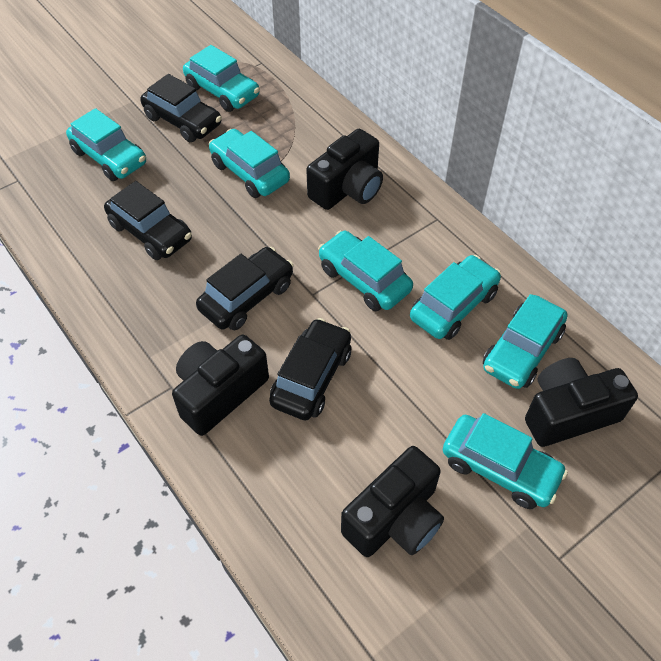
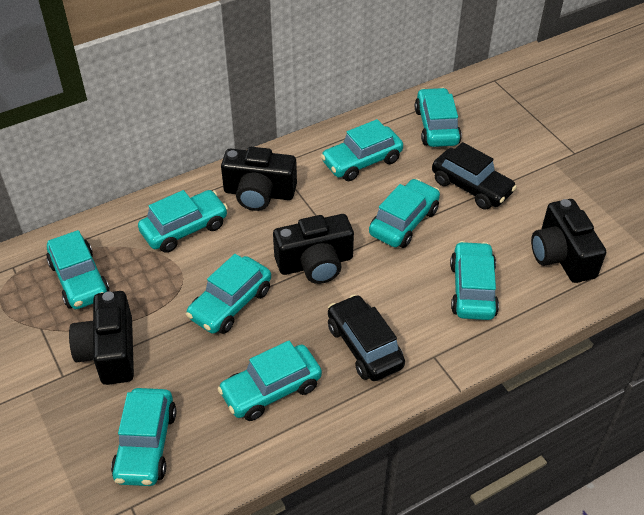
black car: 4 -> 2
turquoise car: 7 -> 9

